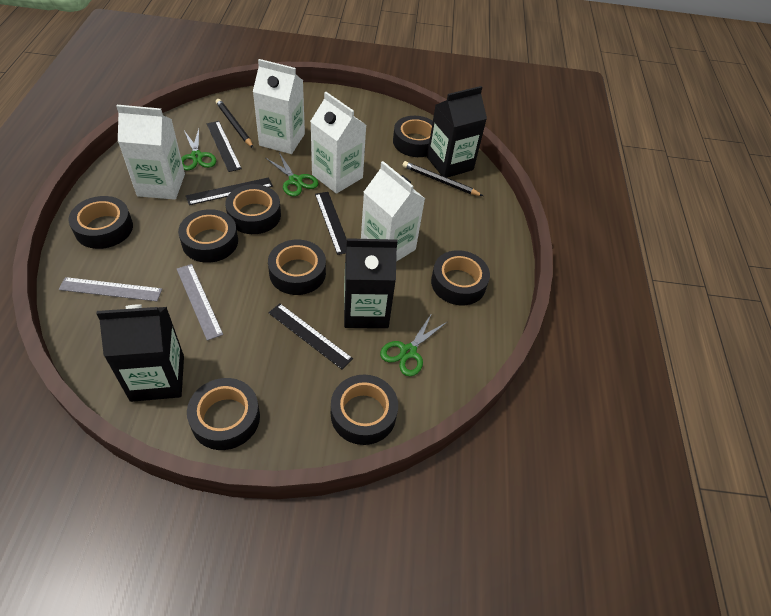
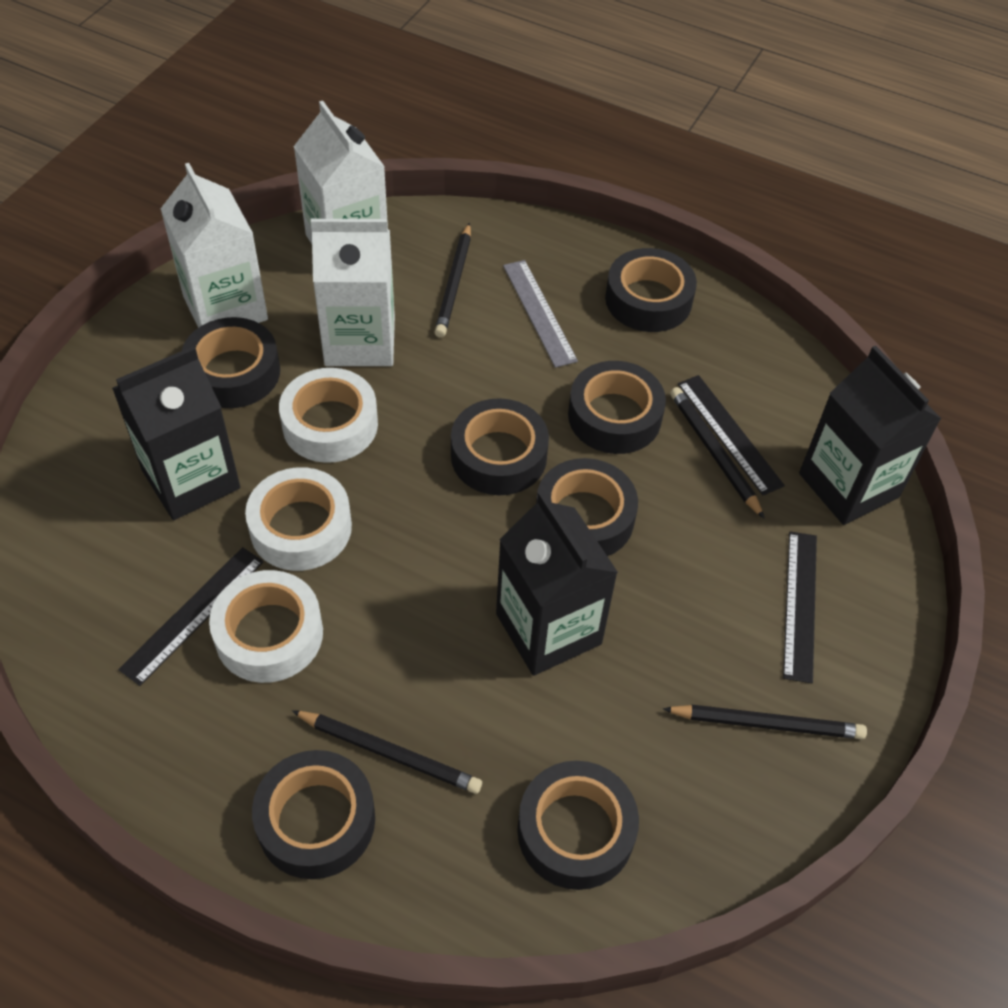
black pencil: 2 -> 4
black ruler: 4 -> 3
black tape: 8 -> 7
green scissors: 3 -> 0
grey ruler: 2 -> 1
white carton: 4 -> 3
white tape: 0 -> 3

